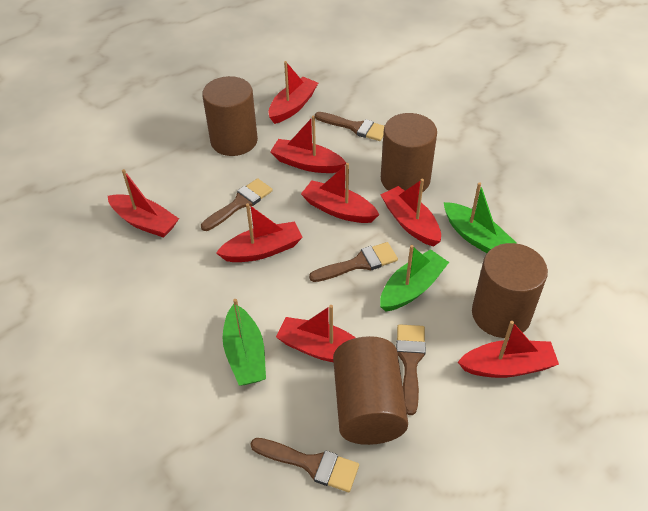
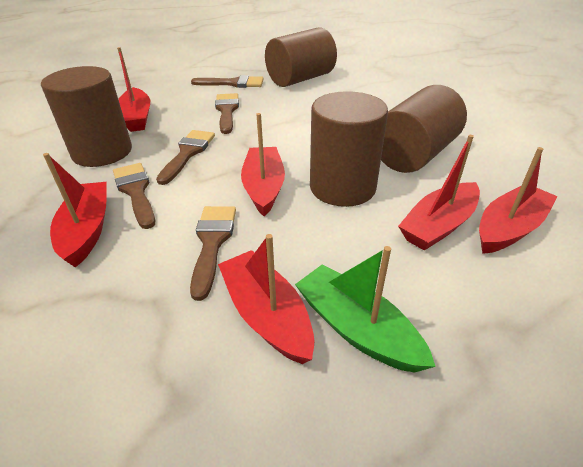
green boat: 3 -> 1
red boat: 8 -> 6

